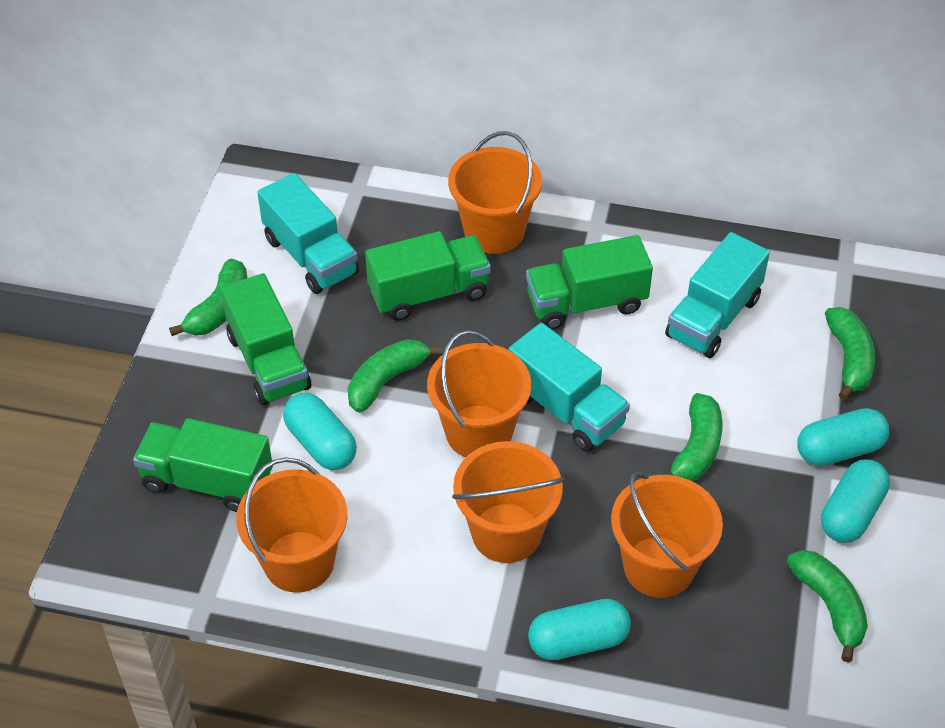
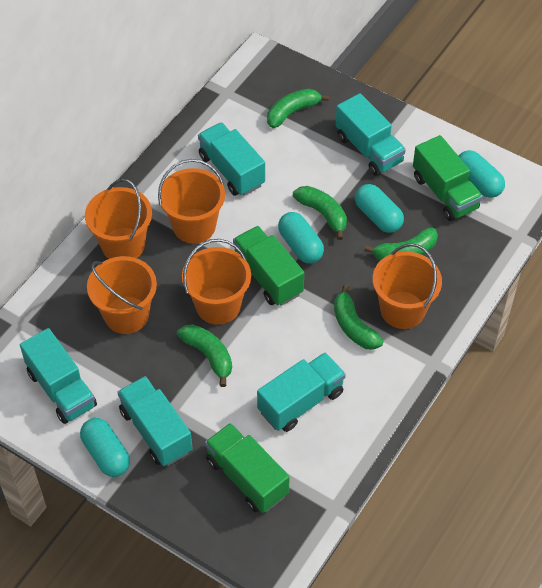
green truck: 4 -> 3
turquoise truck: 3 -> 5

